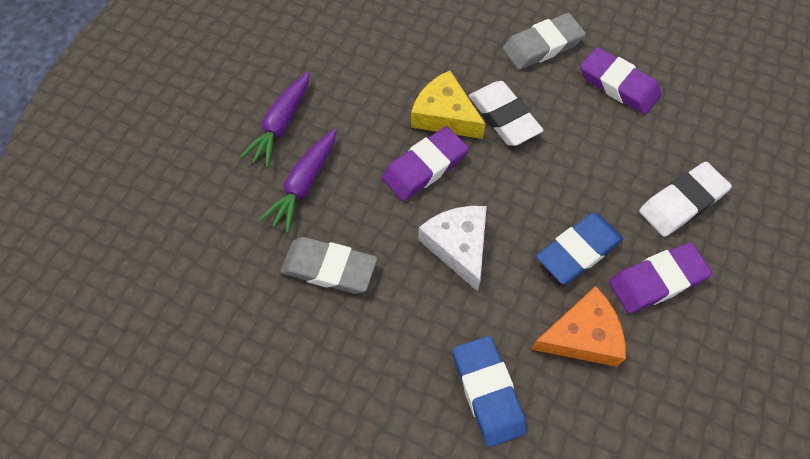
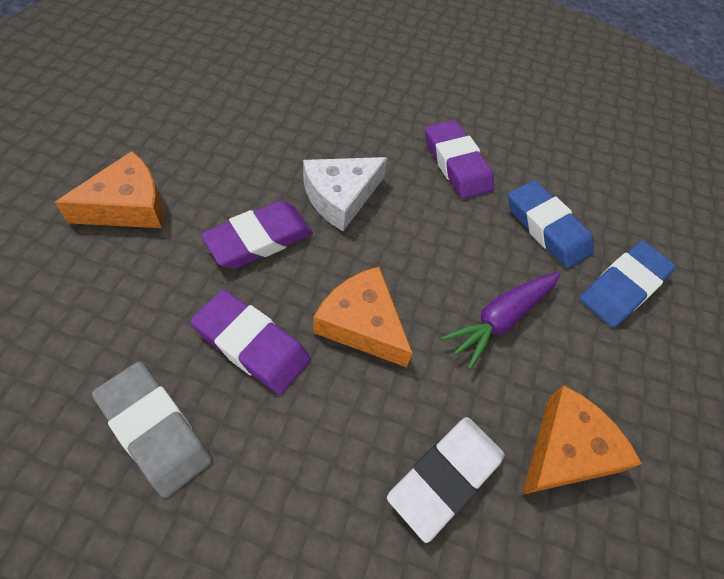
grey eraser: 2 -> 1
orange cheese: 1 -> 3
purple carrot: 2 -> 1
white eraser: 2 -> 1
yellow cheese: 1 -> 0

